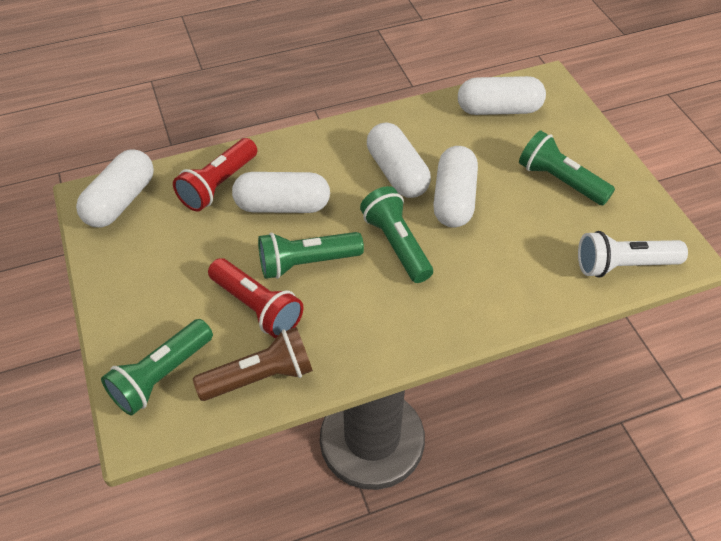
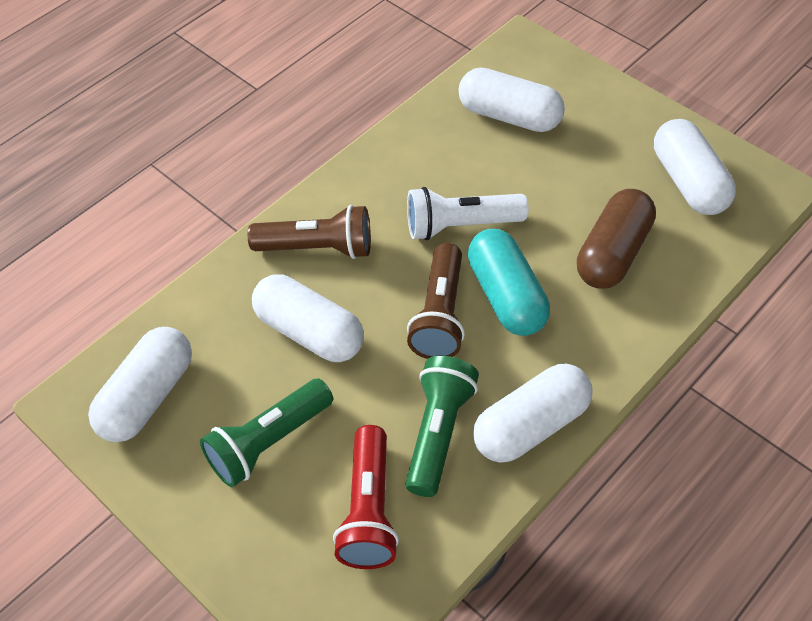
brown capsule: 0 -> 1
brown flashlight: 1 -> 2
green flashlight: 4 -> 2
red flashlight: 2 -> 1
turquoise capsule: 0 -> 1

